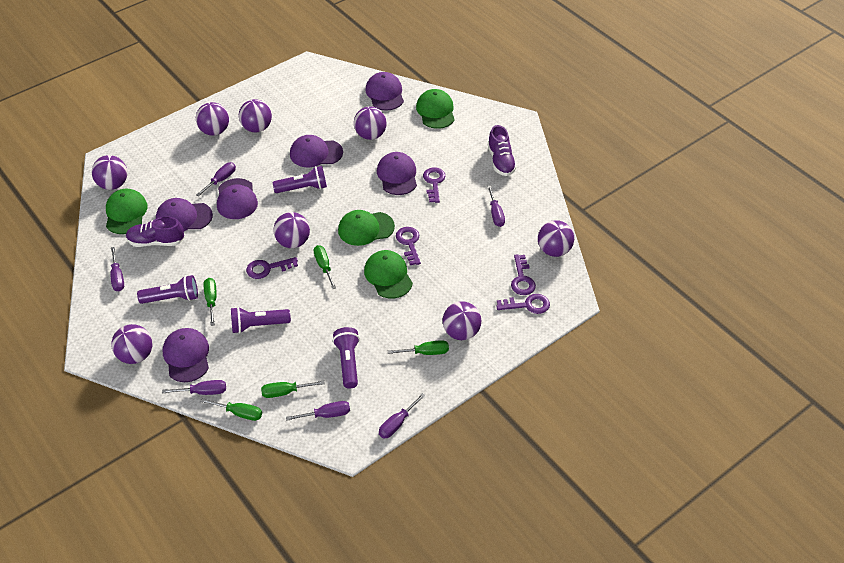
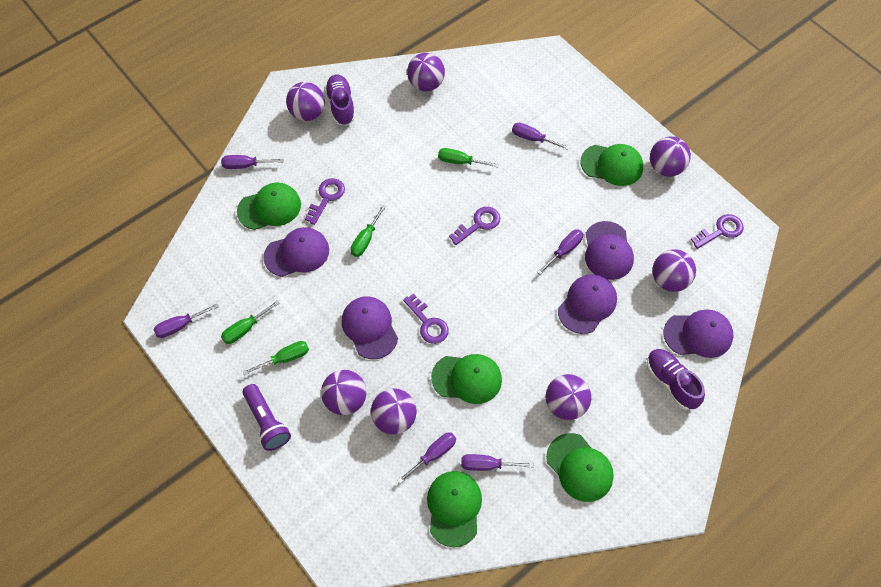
green cap: 4 -> 5
green screwdriver: 5 -> 4
purple ball: 8 -> 7
purple cap: 6 -> 5
purple flashlight: 4 -> 1
purple key: 5 -> 4

